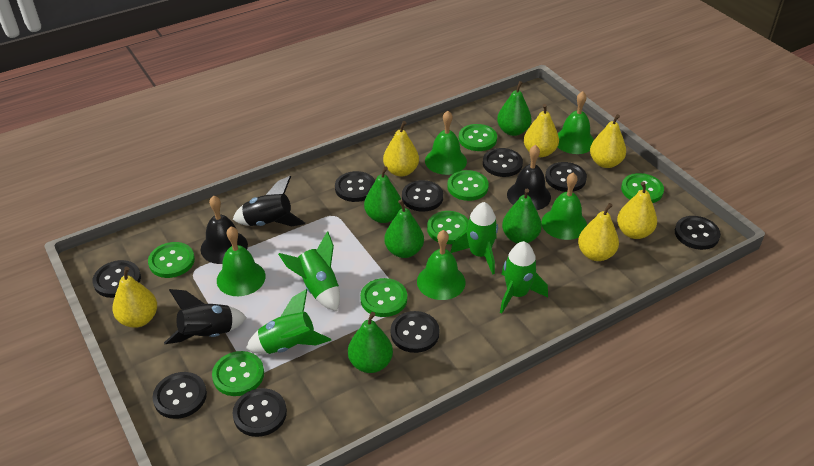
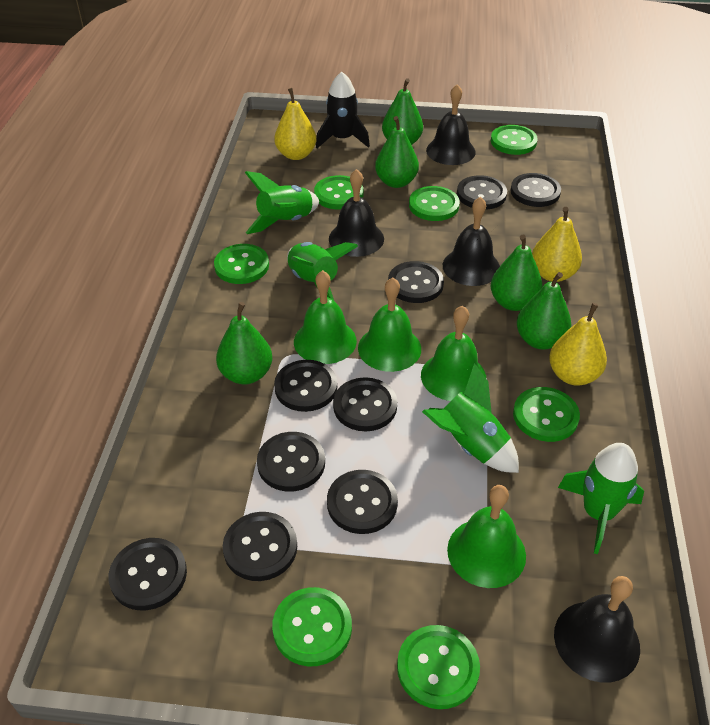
black bell: 2 -> 4
black rocket: 2 -> 1
green bell: 5 -> 4
yellow pear: 6 -> 3

